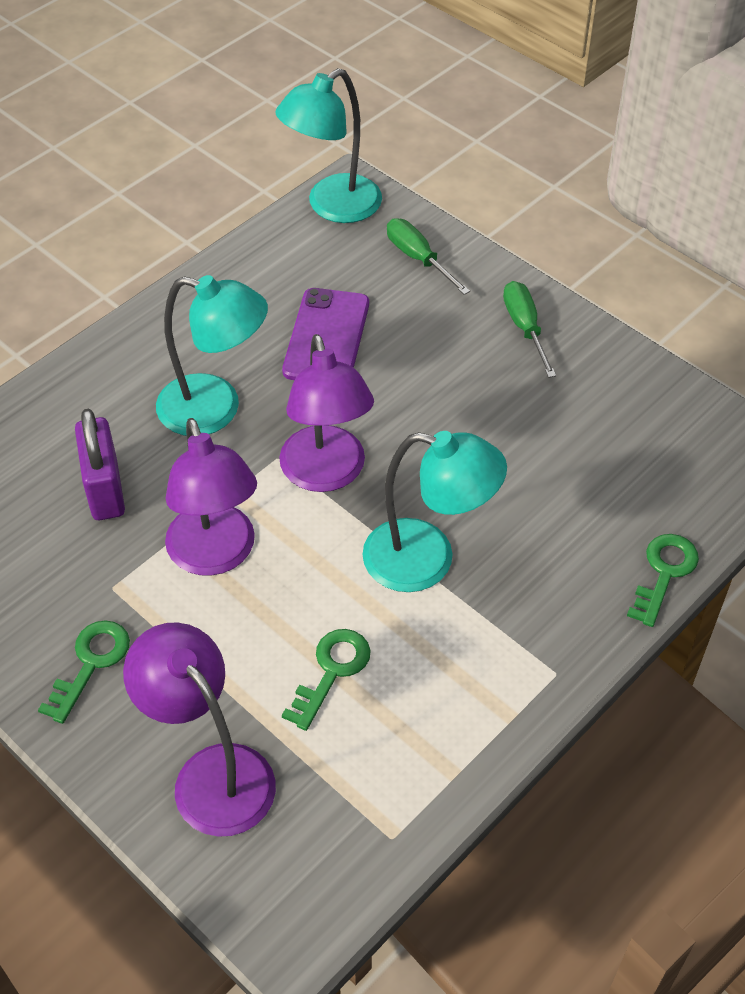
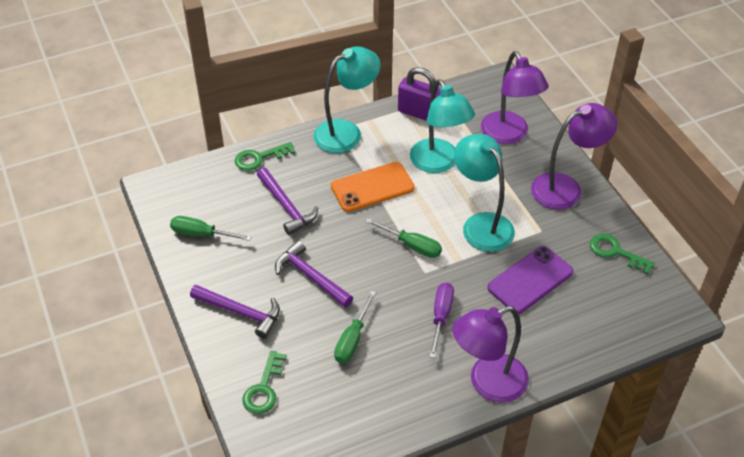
green screwdriver: 2 -> 3
orange phone: 0 -> 1
purple hammer: 0 -> 3
purple screwdriver: 0 -> 1

